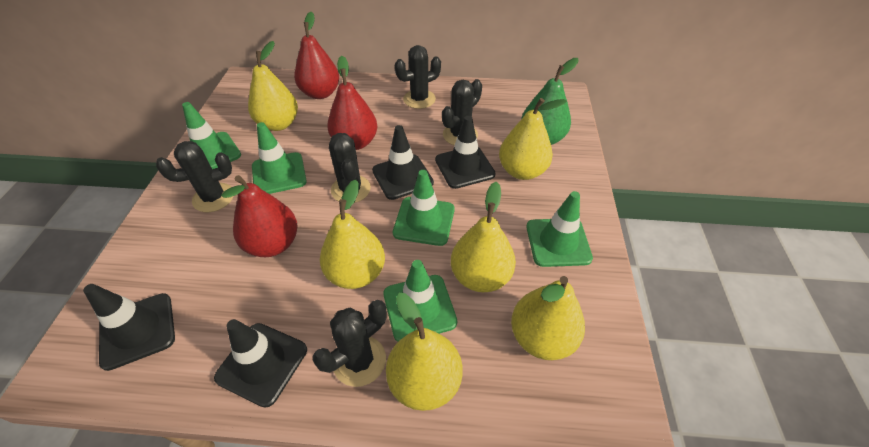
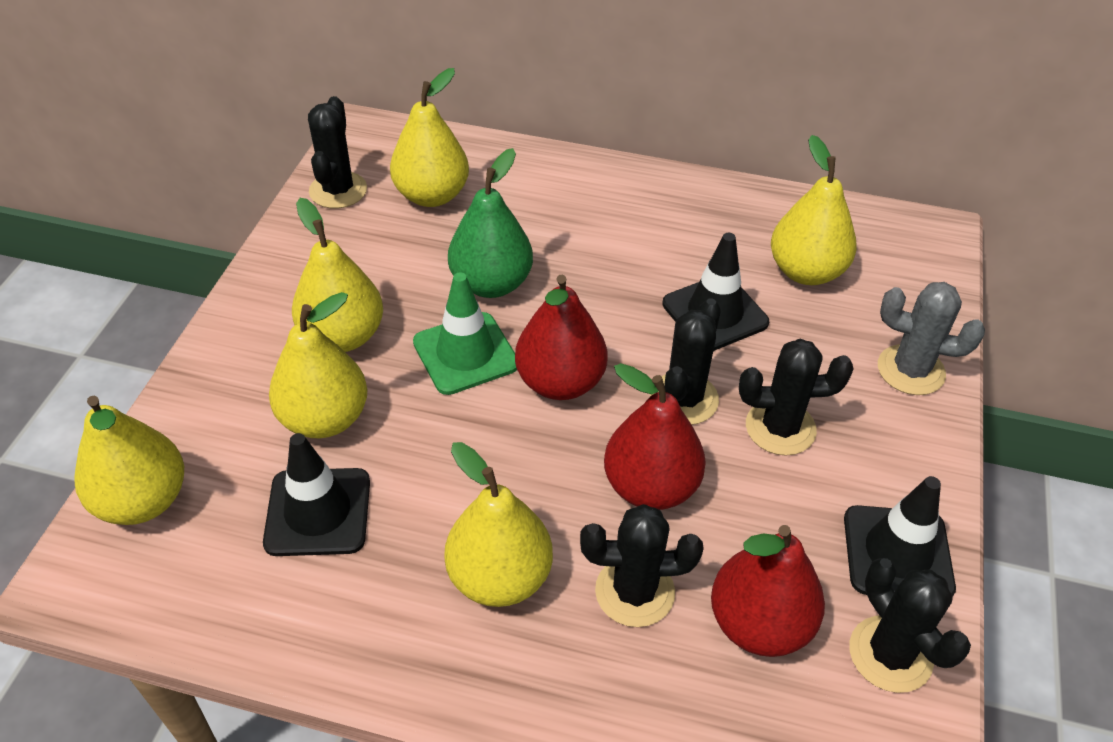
black traffic cone: 4 -> 3
green traffic cone: 5 -> 1
grey cactus: 0 -> 1

